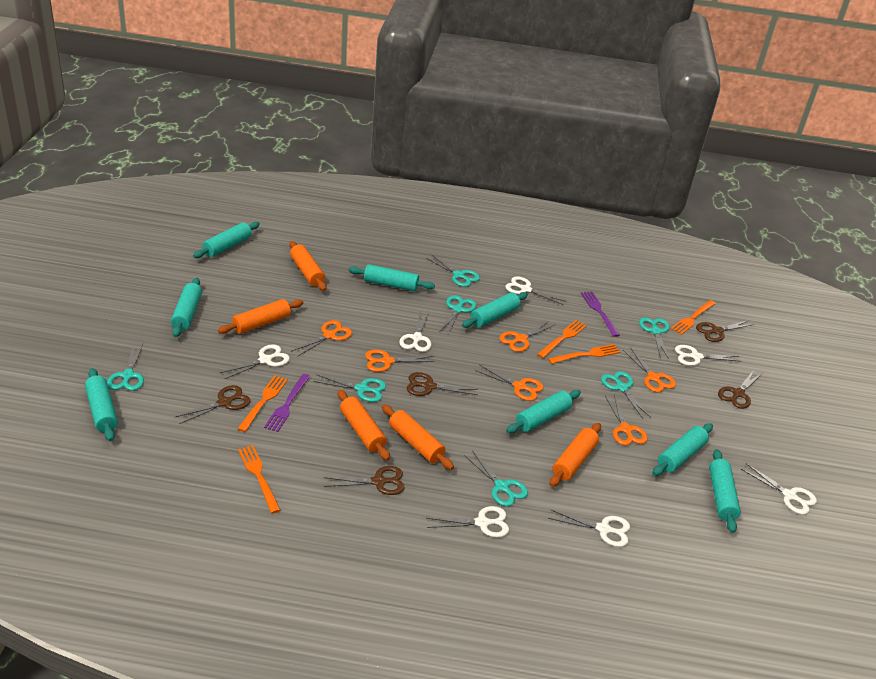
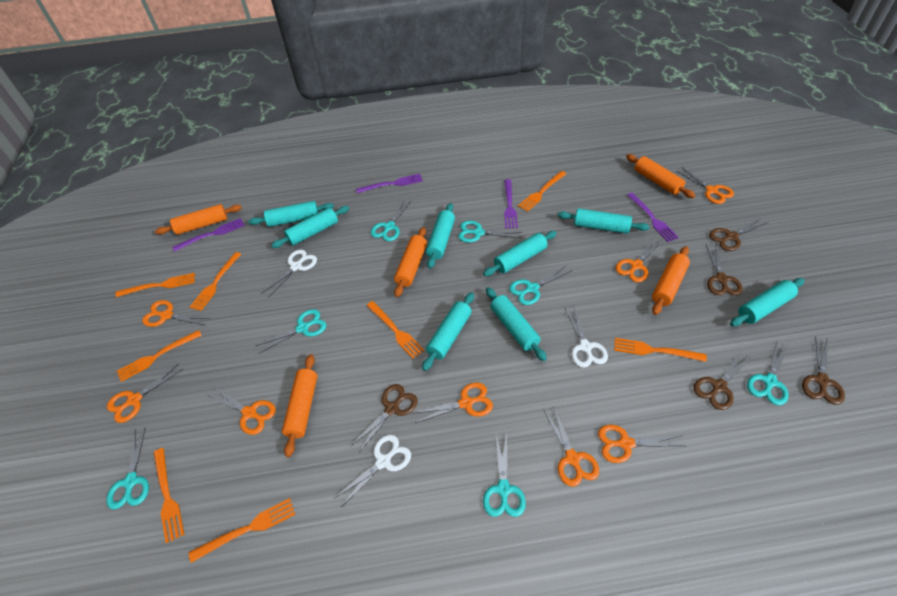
orange fork: 5 -> 8
orange scissors: 6 -> 8
purple fork: 2 -> 4
white scissors: 7 -> 3

